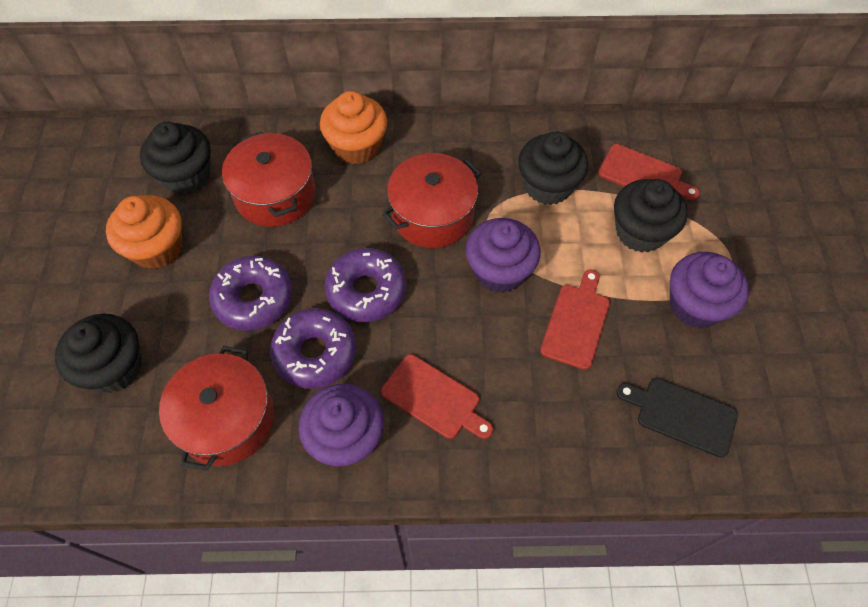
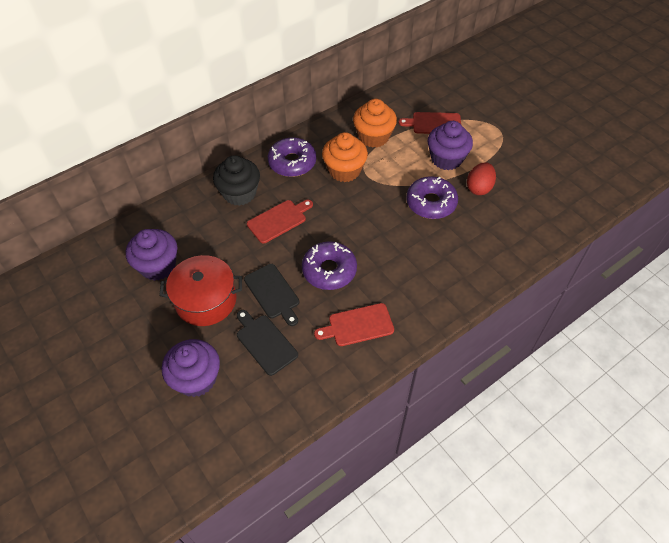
black cupcake: 4 -> 1
black cutting board: 1 -> 2
red egg: 0 -> 1
red pot: 3 -> 1

